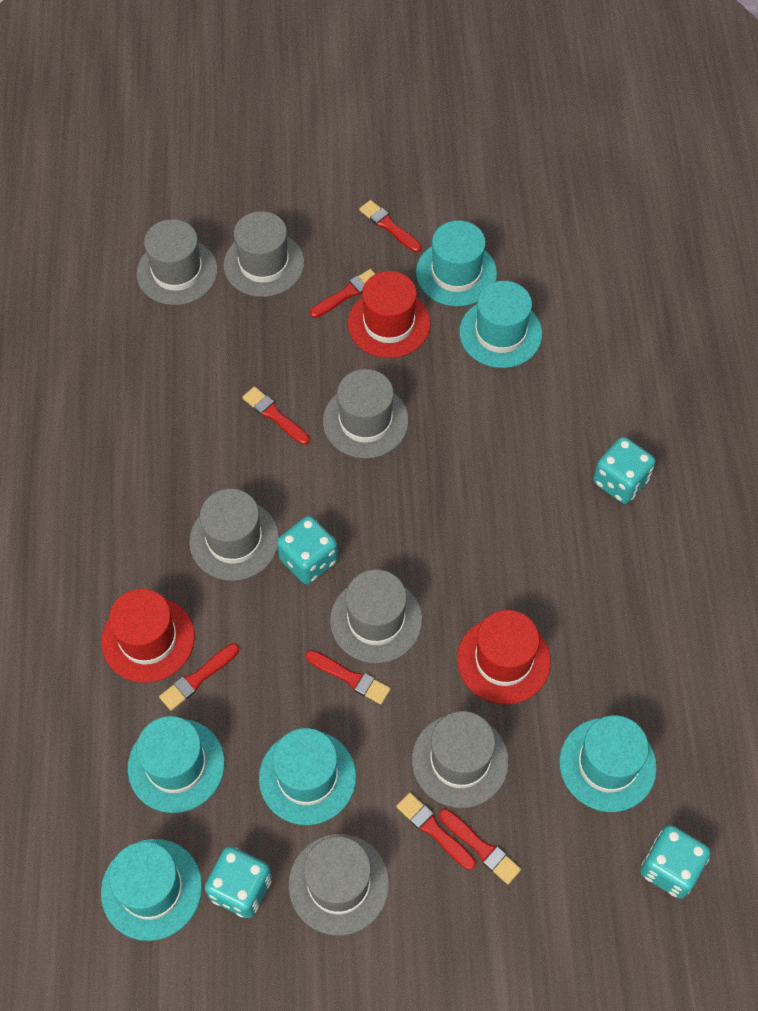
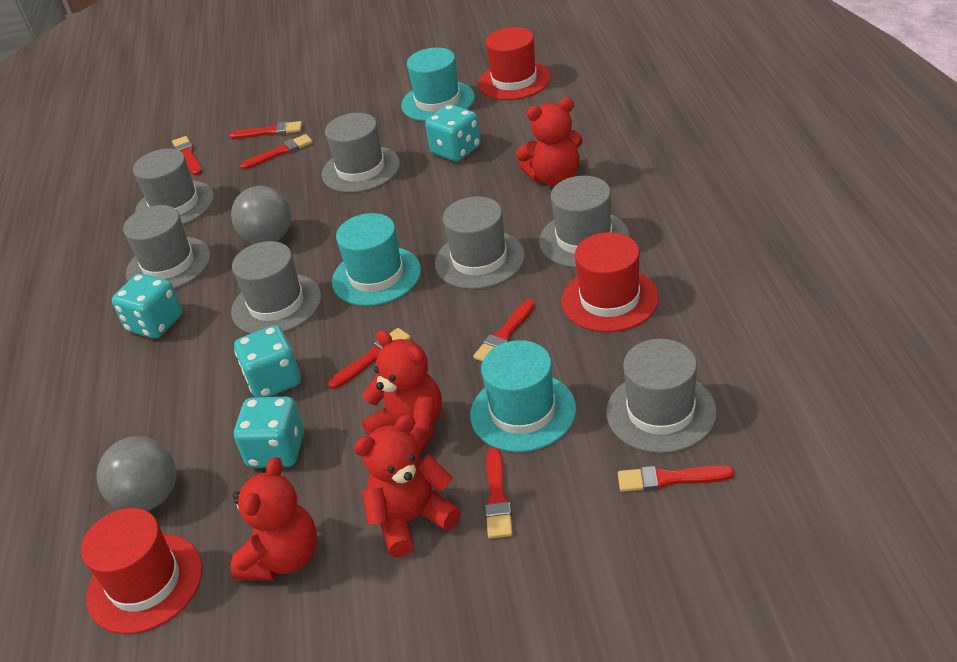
grey ball: 0 -> 2
red teddy bear: 0 -> 4
turquoise hat: 6 -> 3

